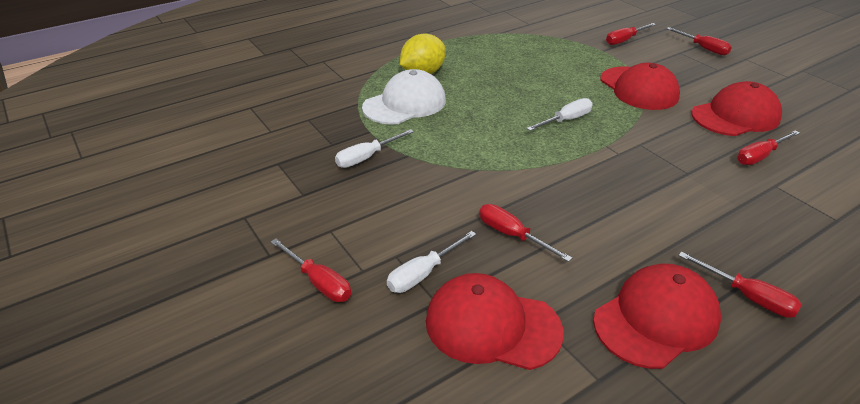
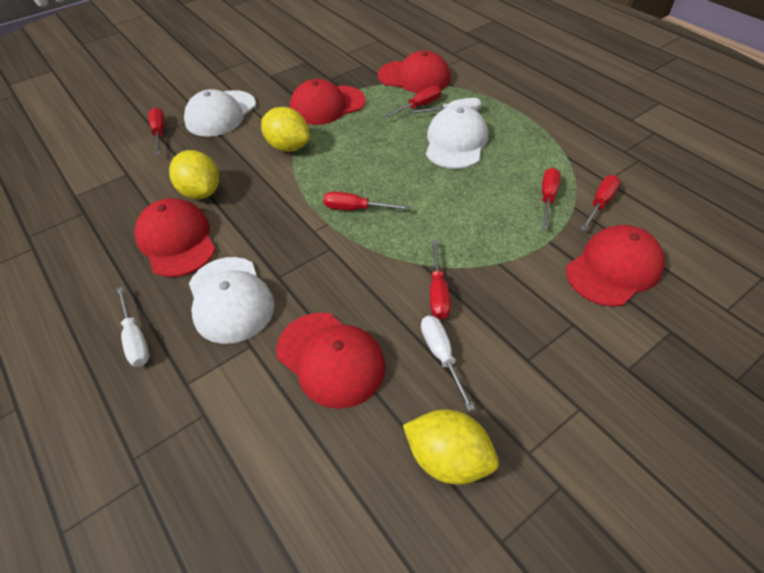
red cap: 4 -> 5
white cap: 1 -> 3
yellow lemon: 1 -> 3

